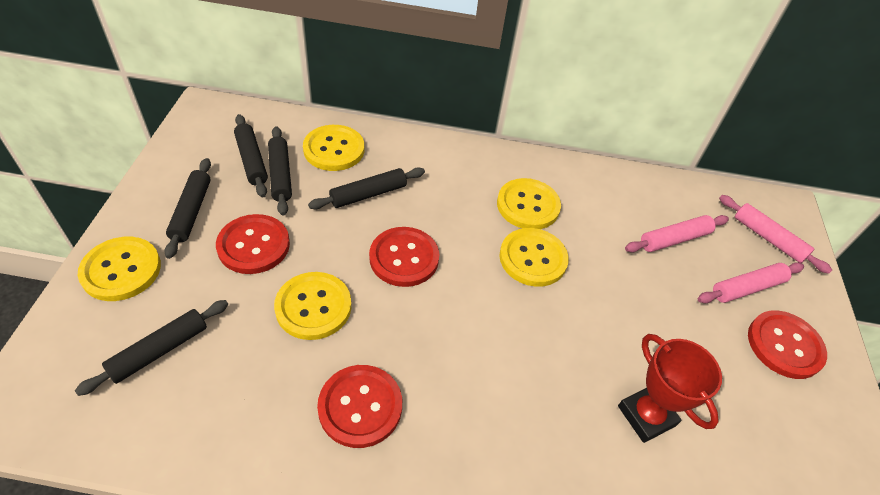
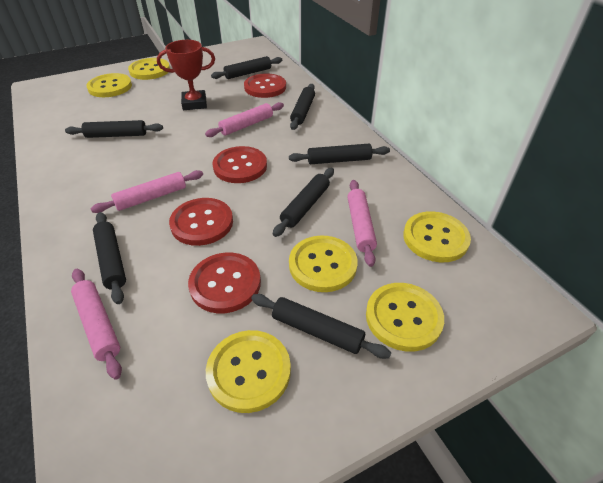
black rolling pin: 5 -> 7
pink rolling pin: 3 -> 4
yellow button: 5 -> 6

